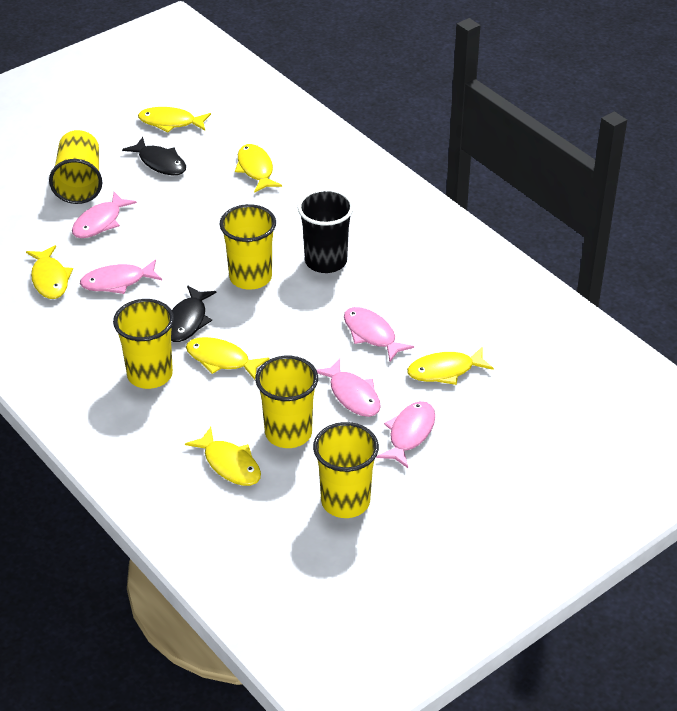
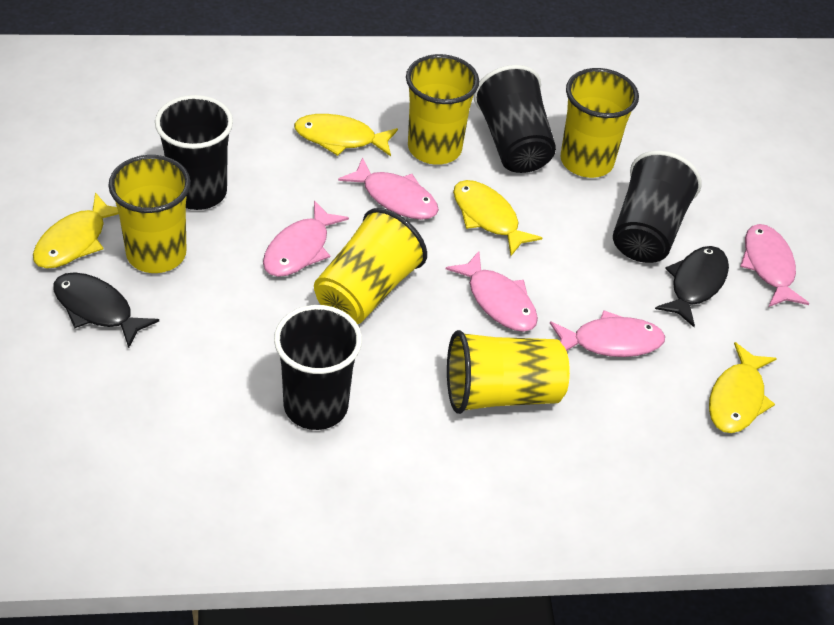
black cup: 1 -> 4
yellow fish: 6 -> 4

